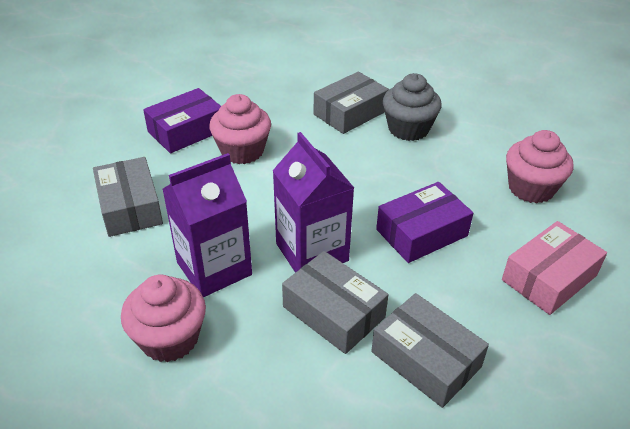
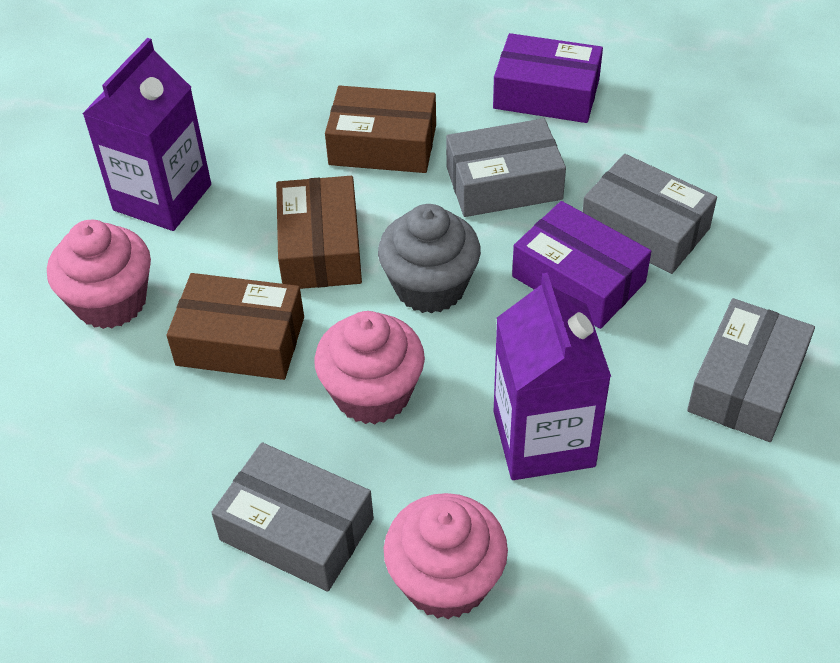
brown box: 0 -> 3
pink box: 1 -> 0

